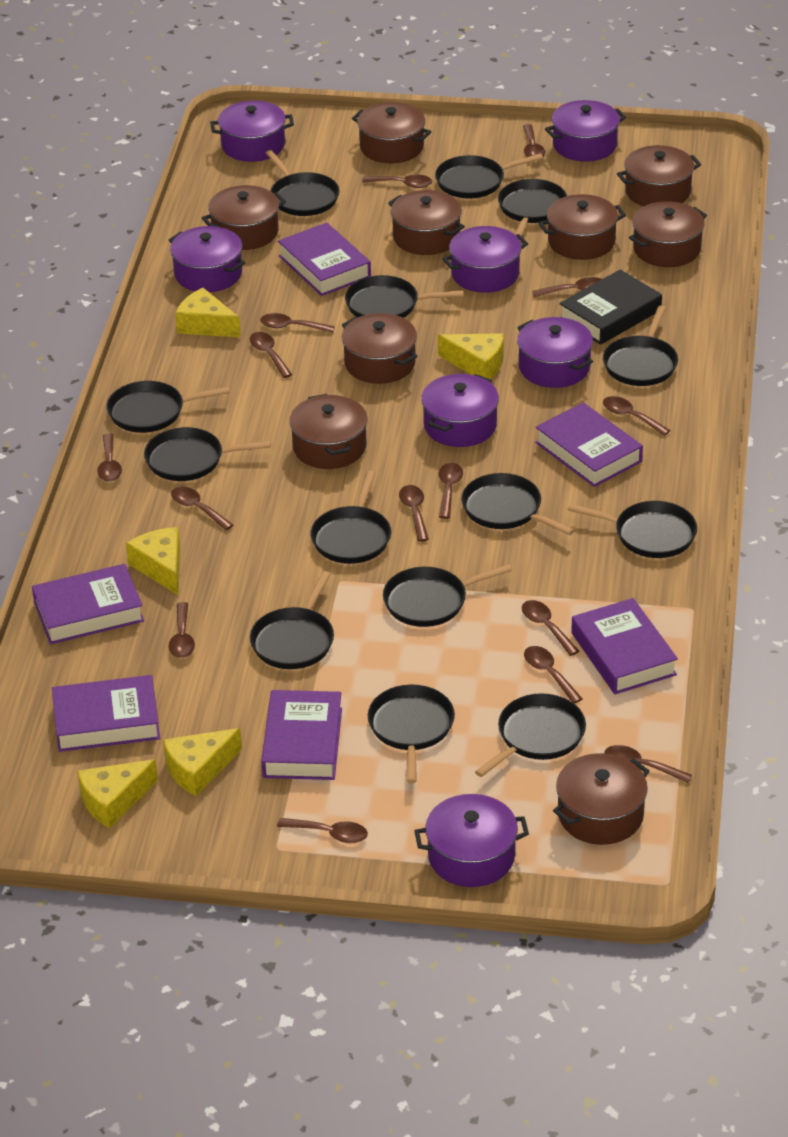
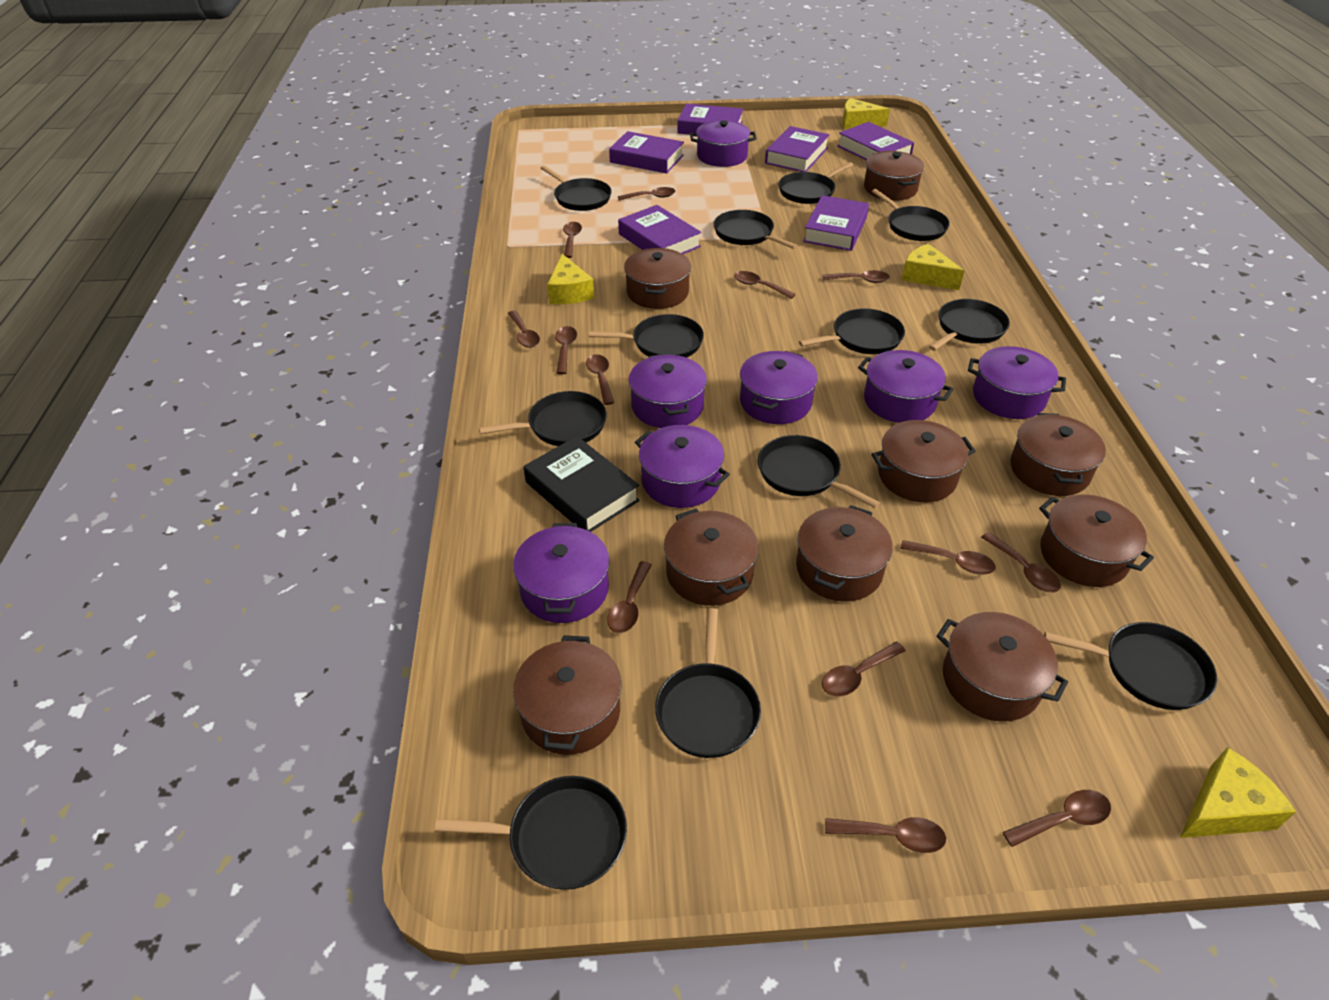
black pan: 14 -> 12
brown spoon: 15 -> 13
yellow cheese: 5 -> 4

